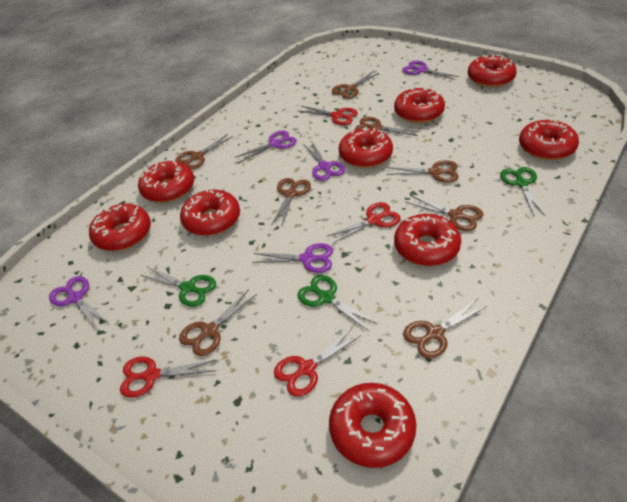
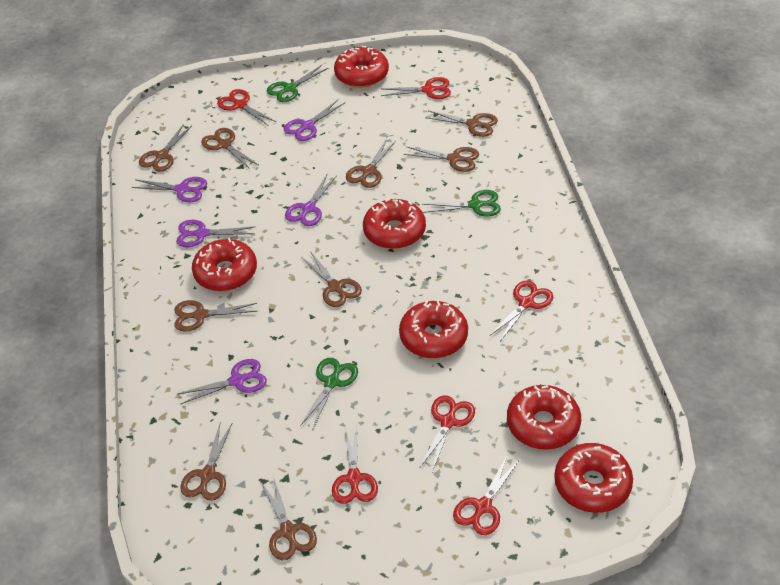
brown scissors: 8 -> 9
red donut: 9 -> 6
red scissors: 4 -> 6

